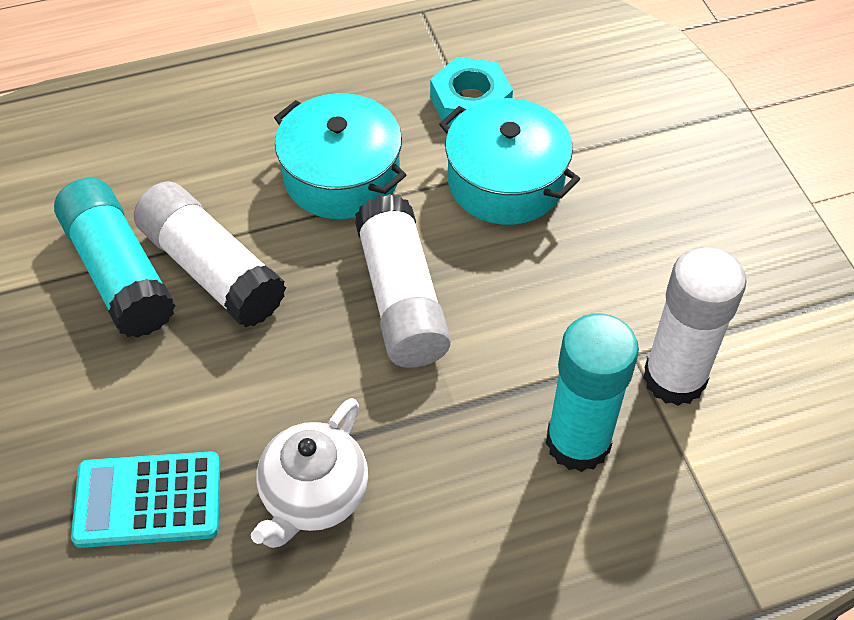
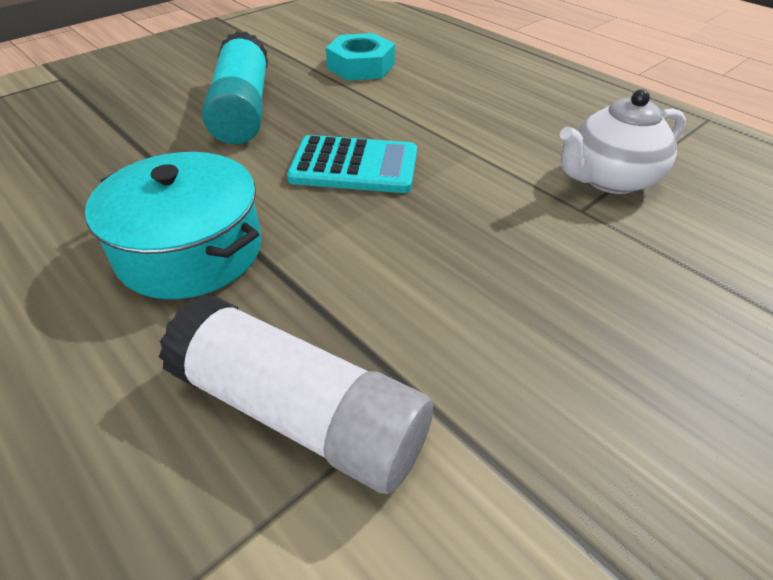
turquoise glue stick: 2 -> 1
turquoise pot: 2 -> 1
white glue stick: 3 -> 1

